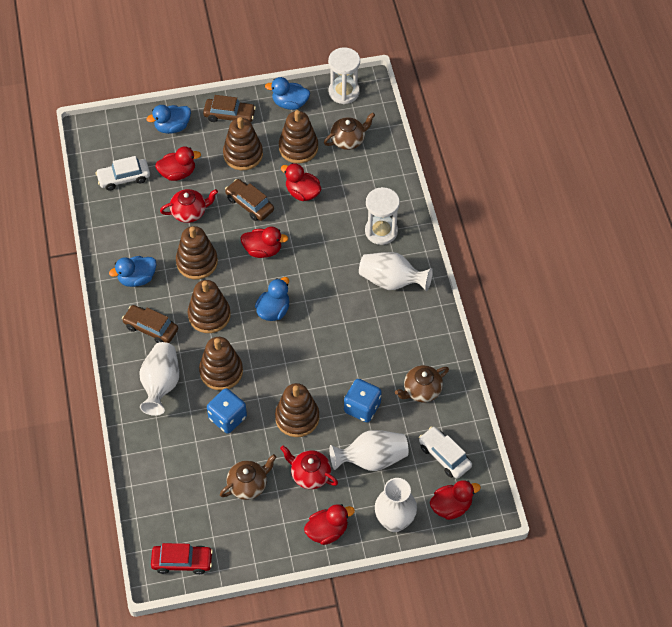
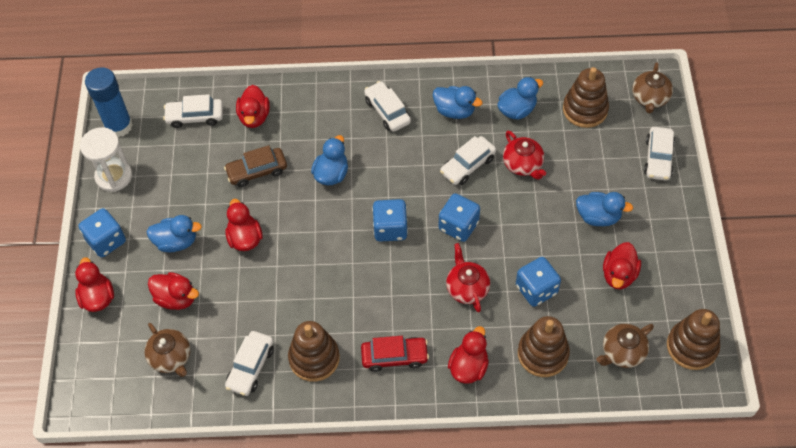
blue dice: 2 -> 4
blue duck: 4 -> 5
blue glue stick: 0 -> 1
brown car: 3 -> 1
brown stacking toy: 6 -> 4
red duck: 5 -> 6
white car: 2 -> 5
white hourglass: 2 -> 1
white vase: 4 -> 0

